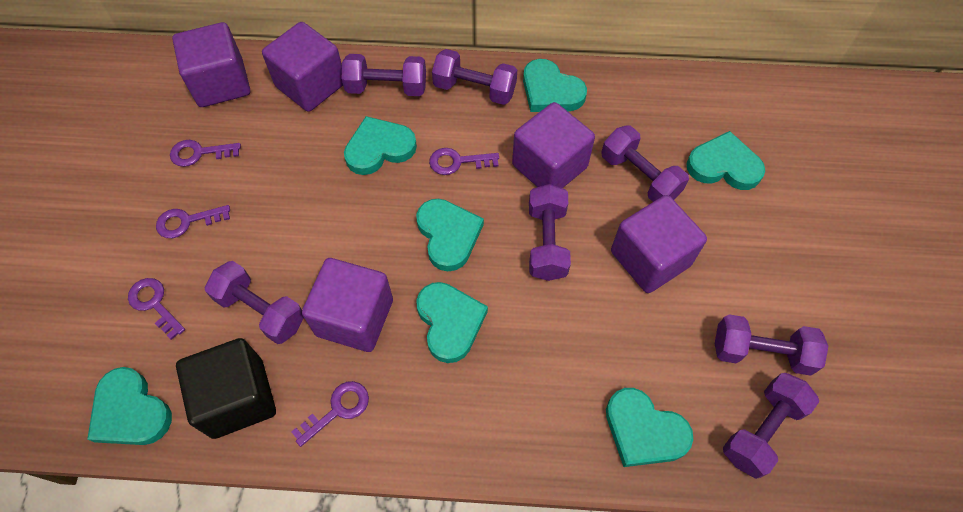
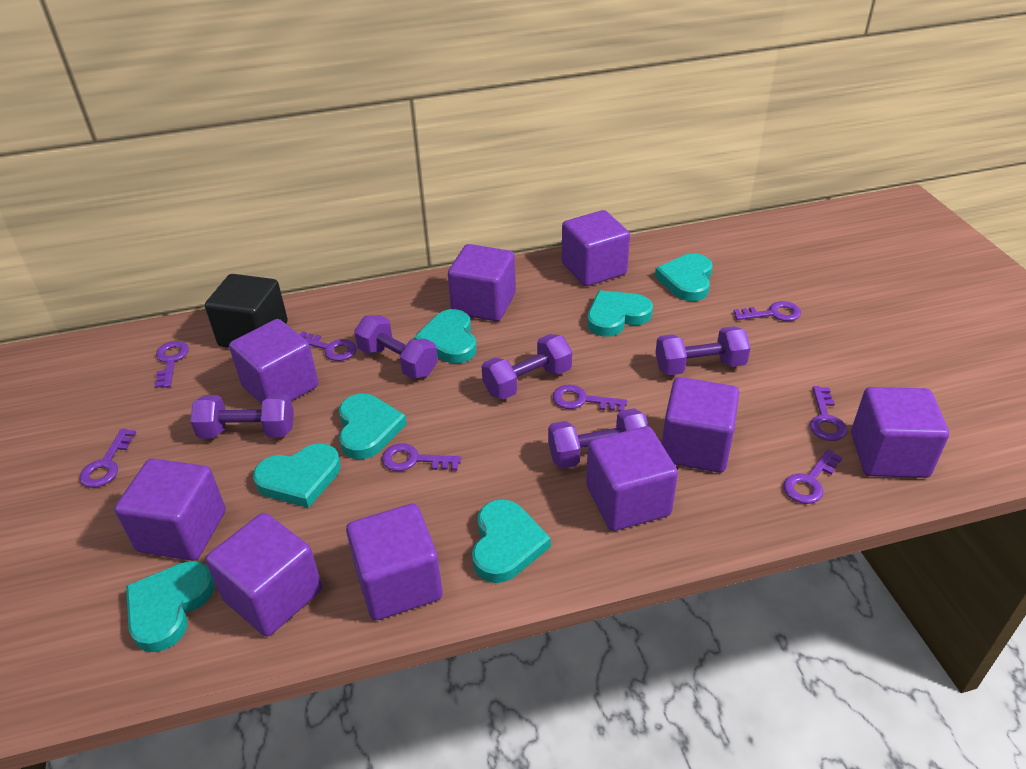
purple cube: 5 -> 9
purple dumbbell: 7 -> 5
purple key: 5 -> 8

